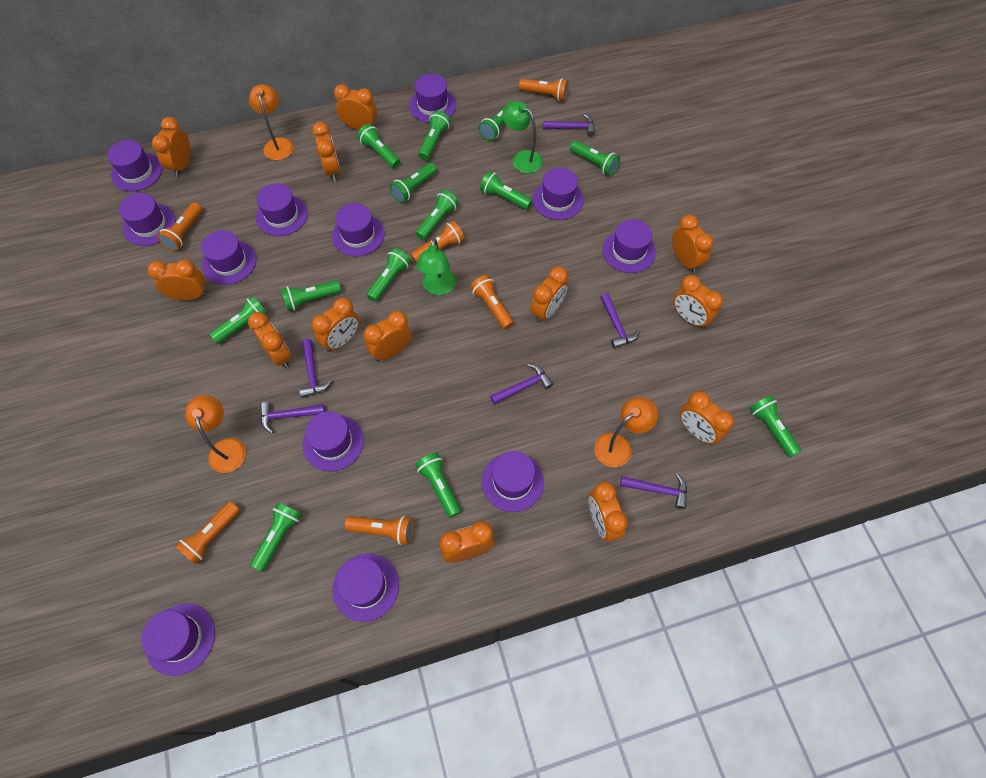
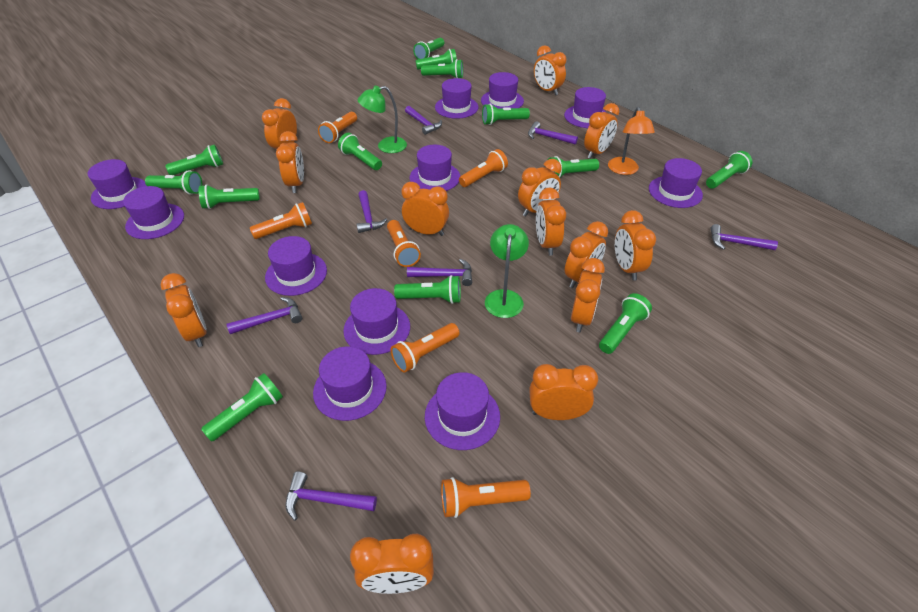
orange lamp: 3 -> 1
purple hammer: 6 -> 7
purple hat: 12 -> 11

